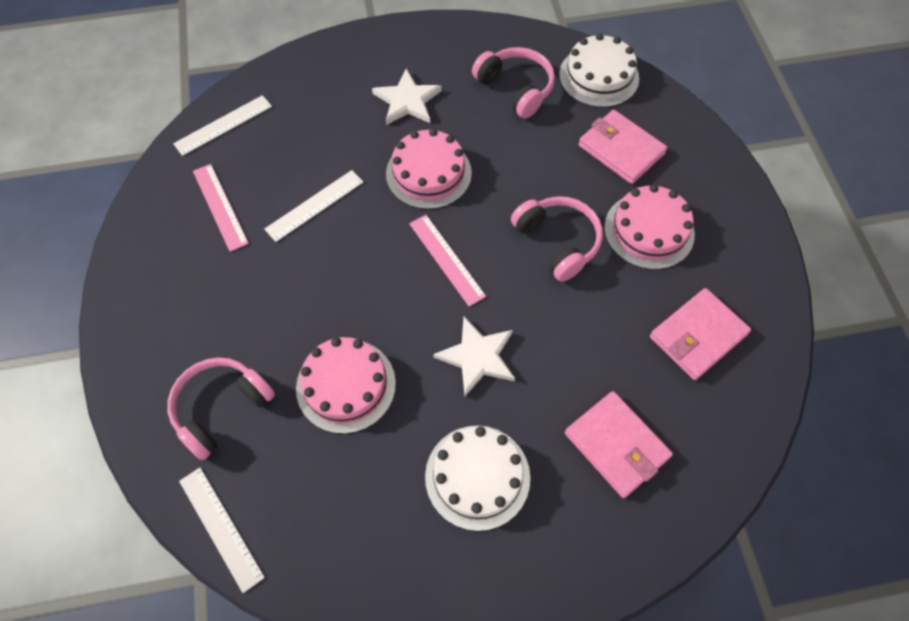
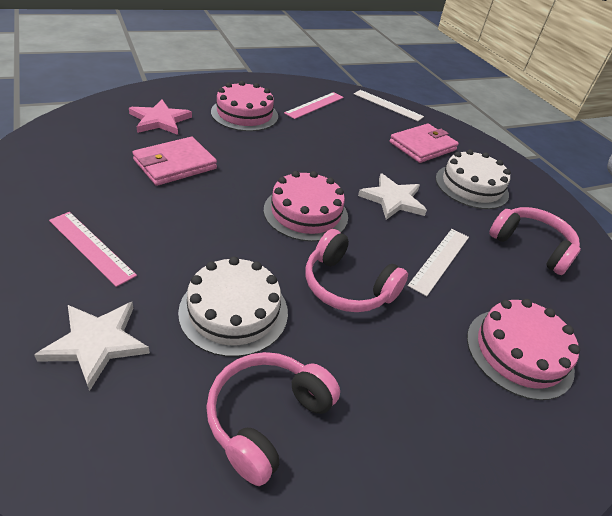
pink star: 0 -> 1
pink wallet: 3 -> 2
white ruler: 3 -> 2

